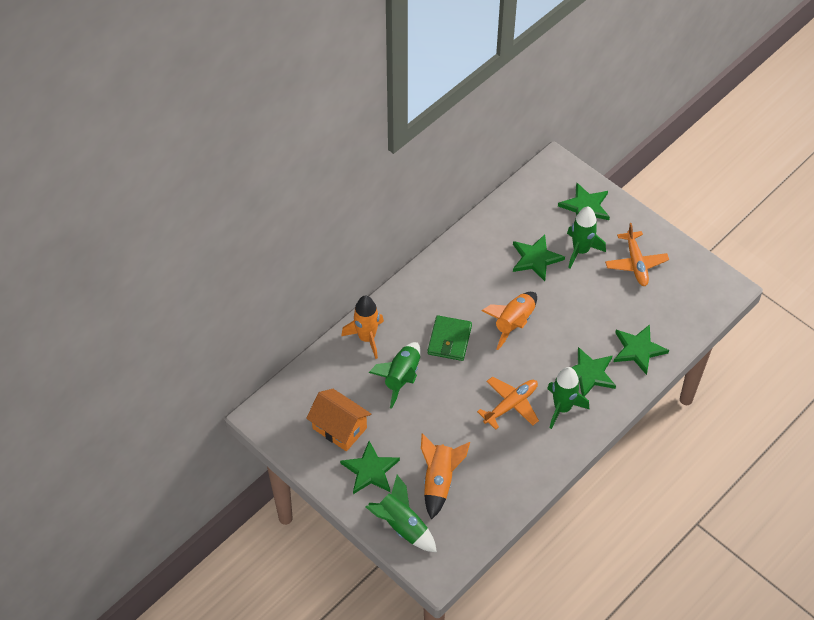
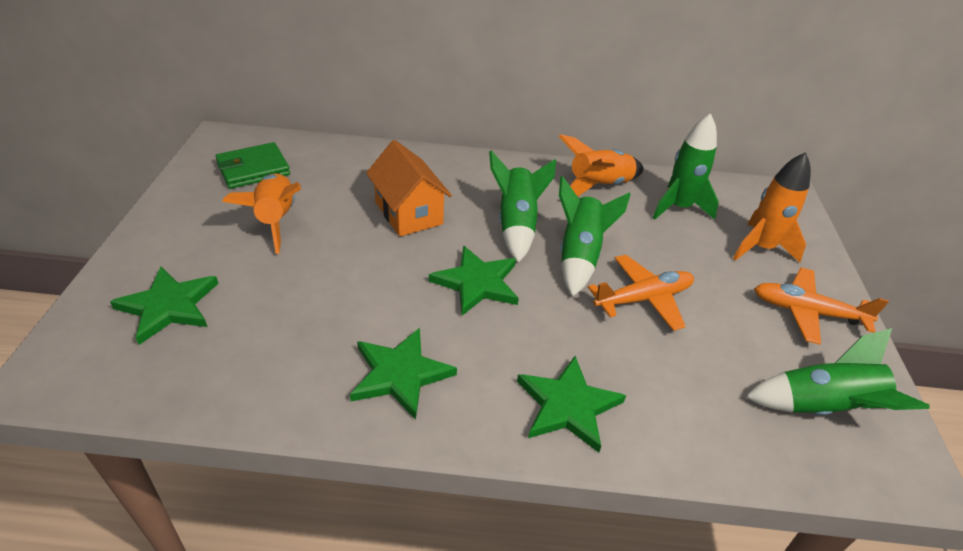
green star: 5 -> 4

